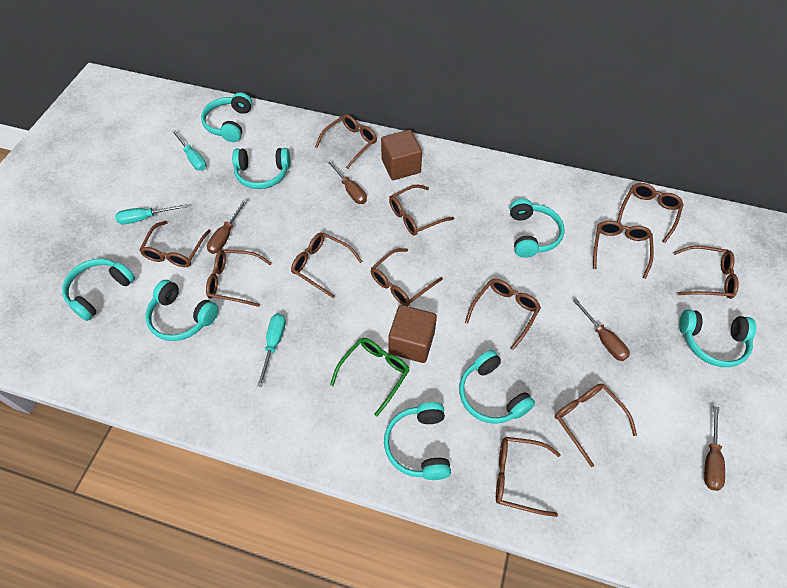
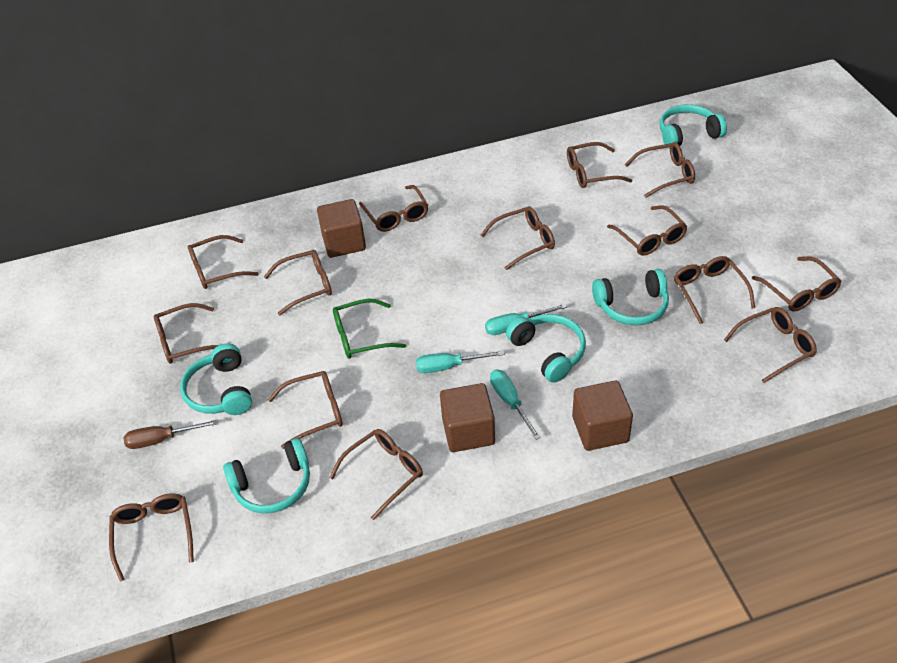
brown cube: 2 -> 3
brown glasses: 12 -> 14
brown screwdriver: 4 -> 1
turquoise headphones: 8 -> 5

